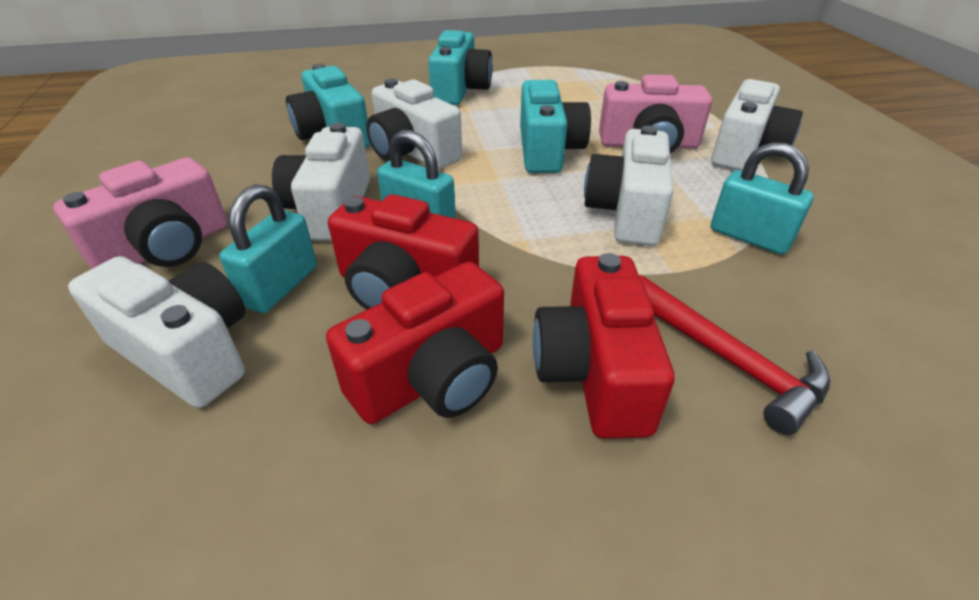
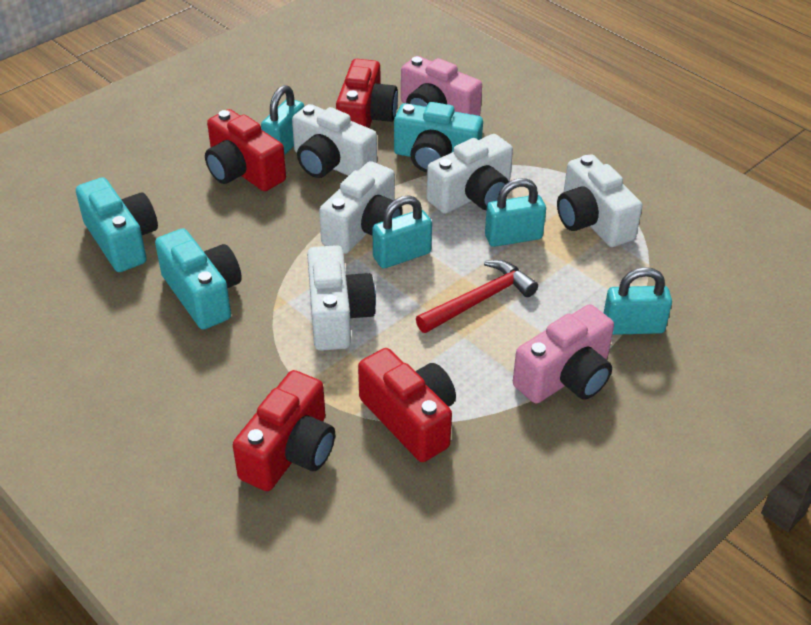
red camera: 3 -> 4
turquoise padlock: 3 -> 4

